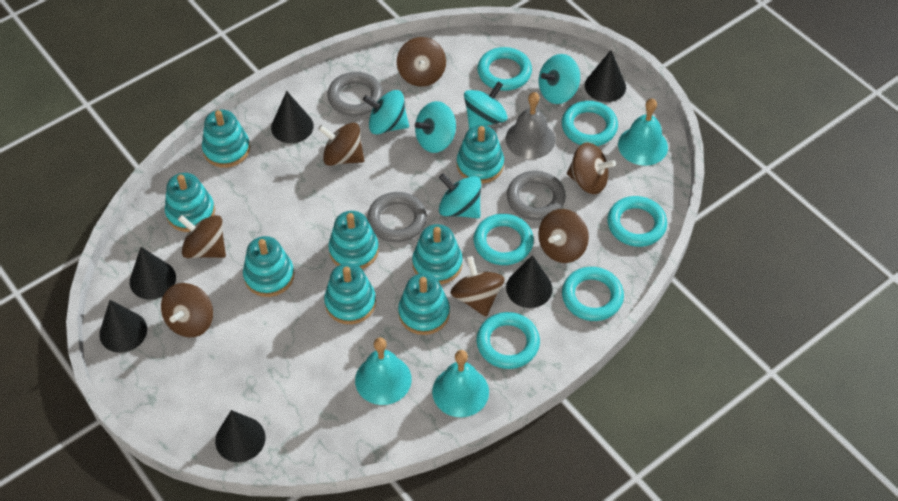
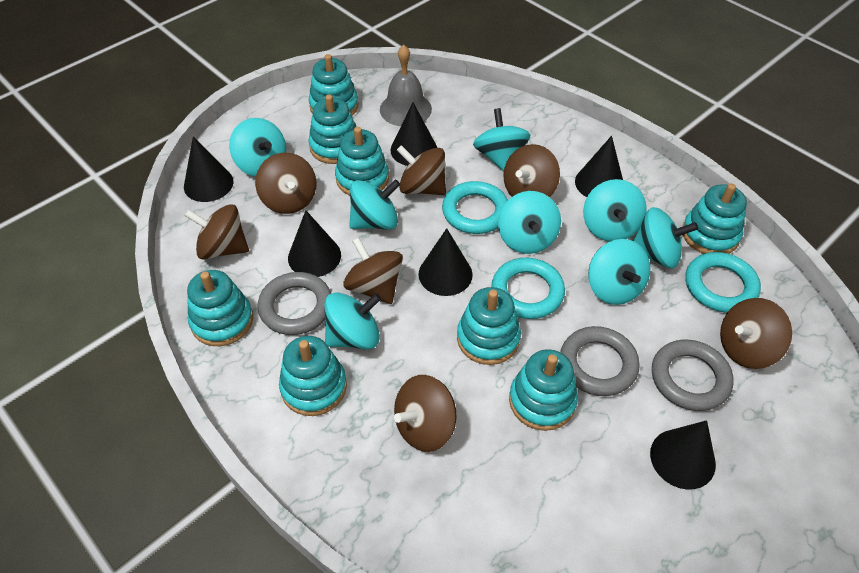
turquoise bell: 3 -> 0
turquoise ring: 6 -> 3
turquoise spinning top: 5 -> 8

